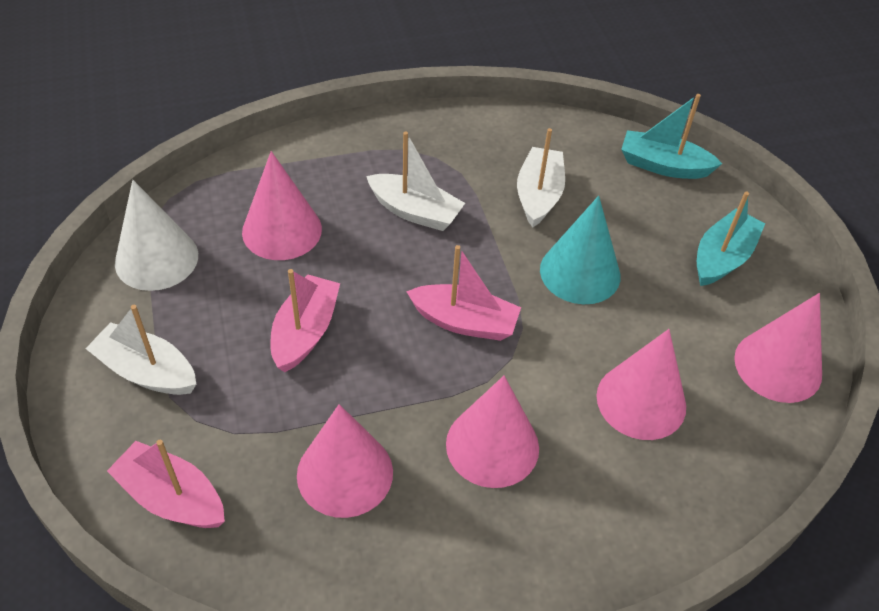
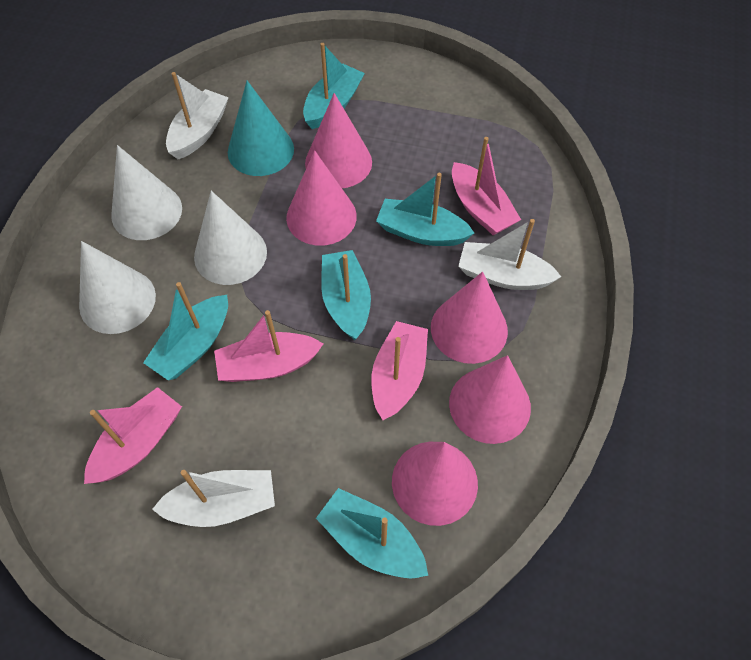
pink boat: 3 -> 4
turquoise boat: 2 -> 5
white cone: 1 -> 3

